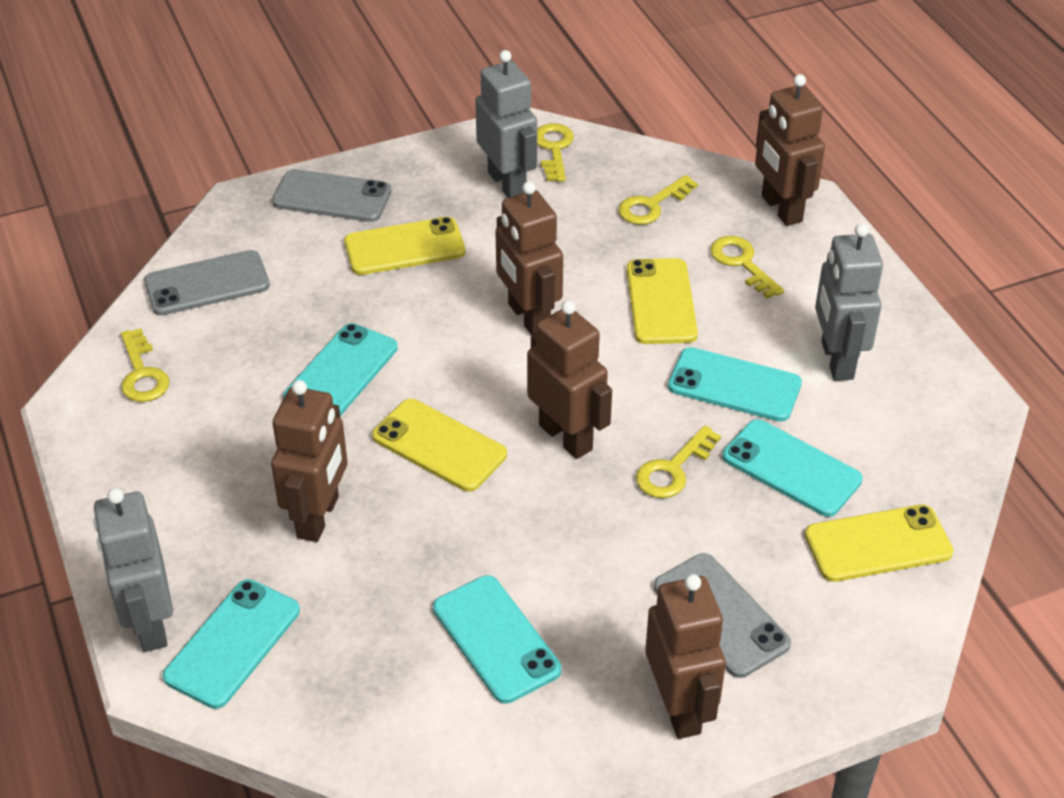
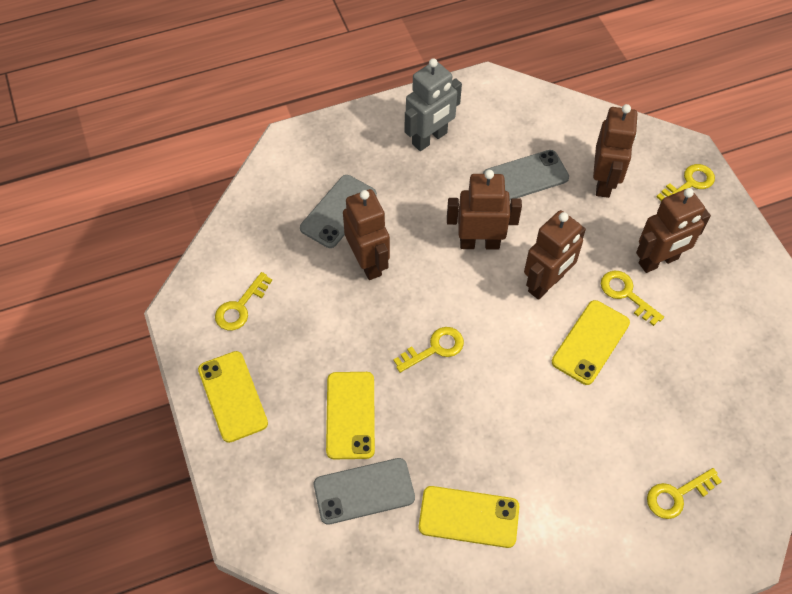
grey robot: 3 -> 1
turquoise phone: 5 -> 0

